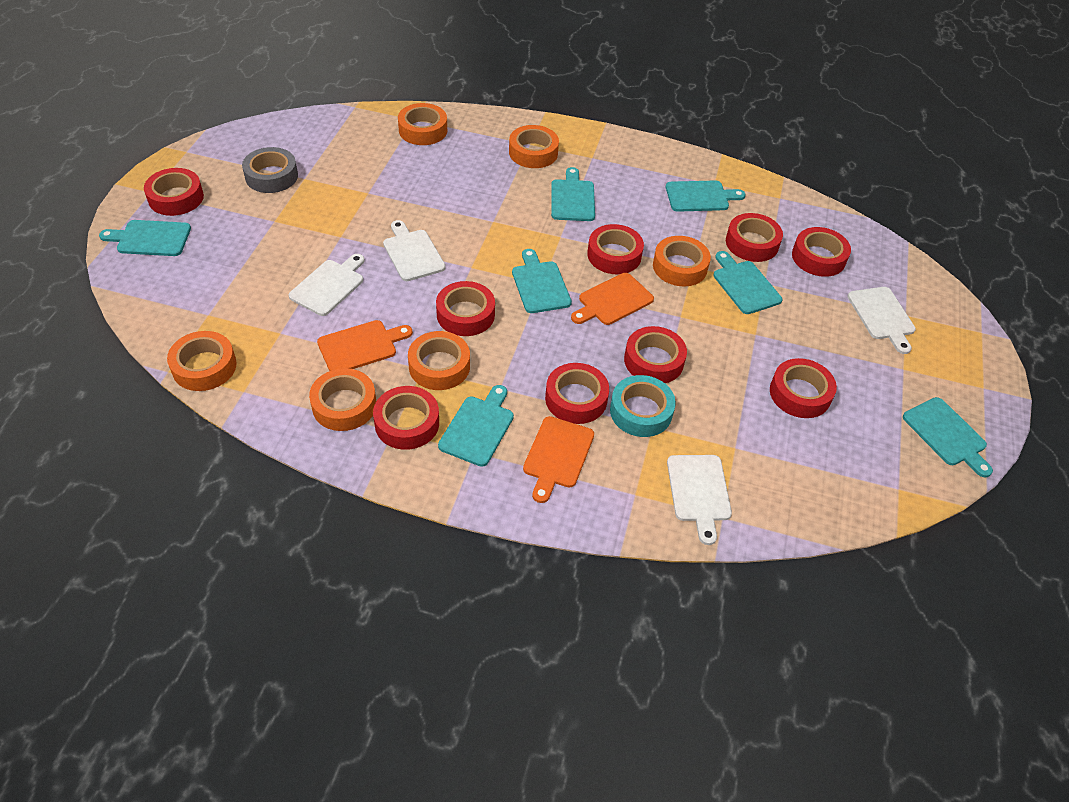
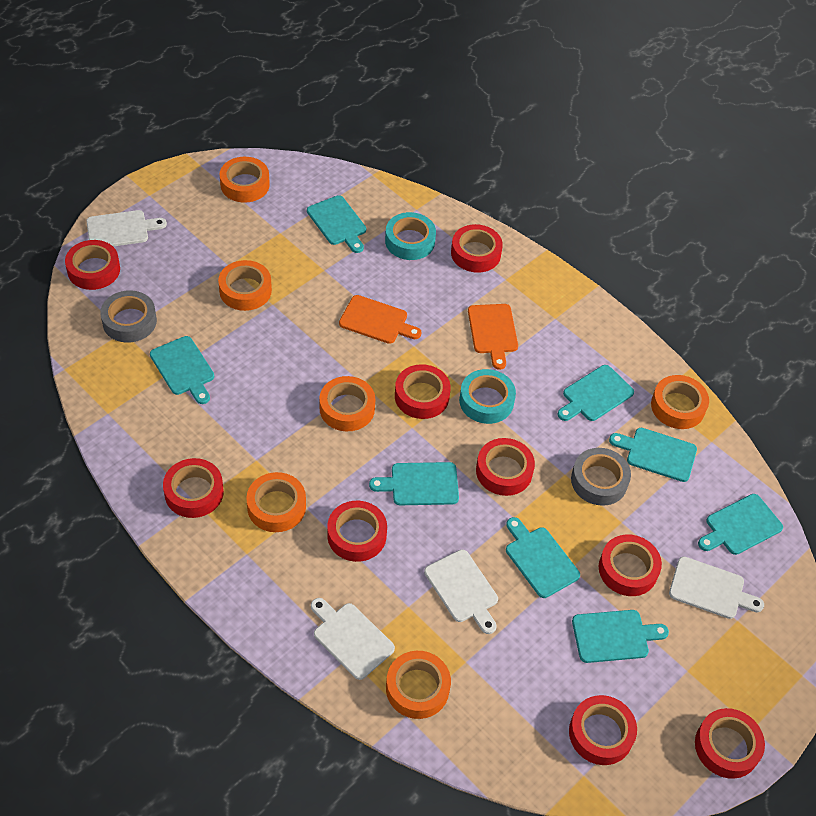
grey tape: 1 -> 2
orange cutting board: 3 -> 2
turquoise cutting board: 7 -> 8
turquoise tape: 1 -> 2

